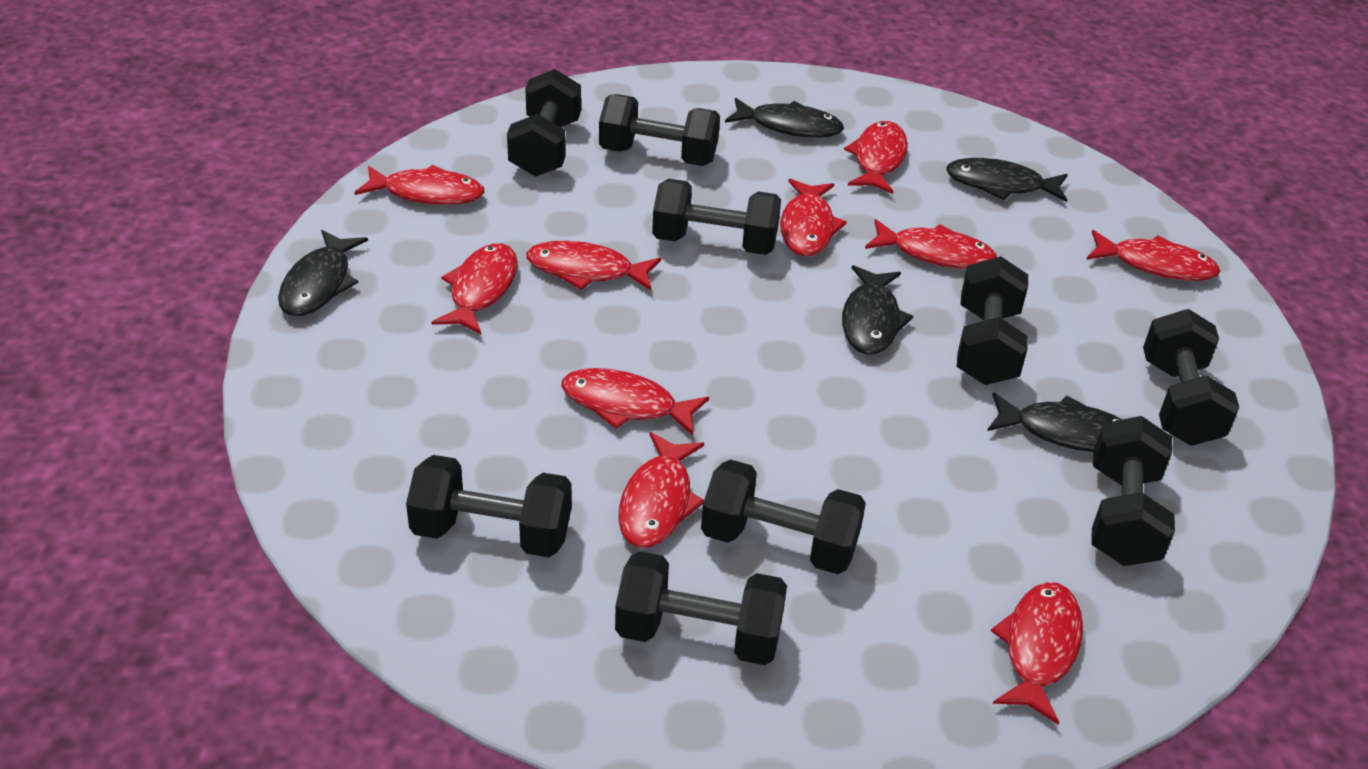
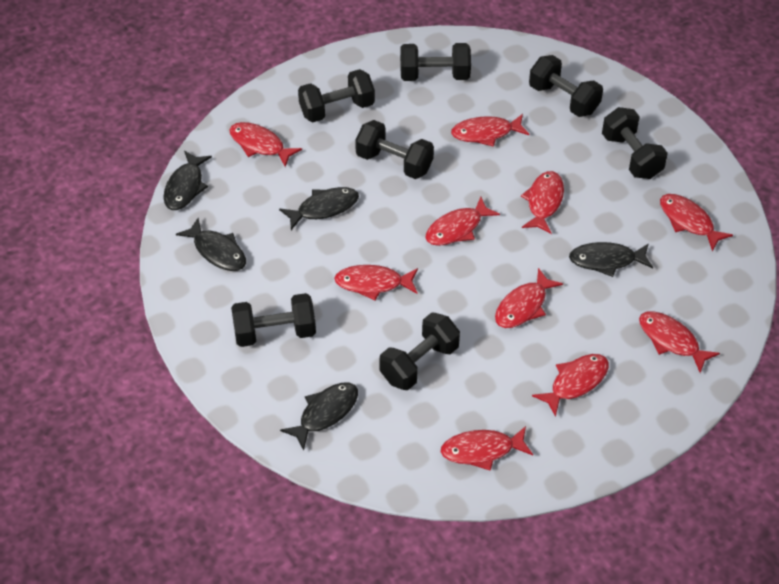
black dumbbell: 9 -> 7

